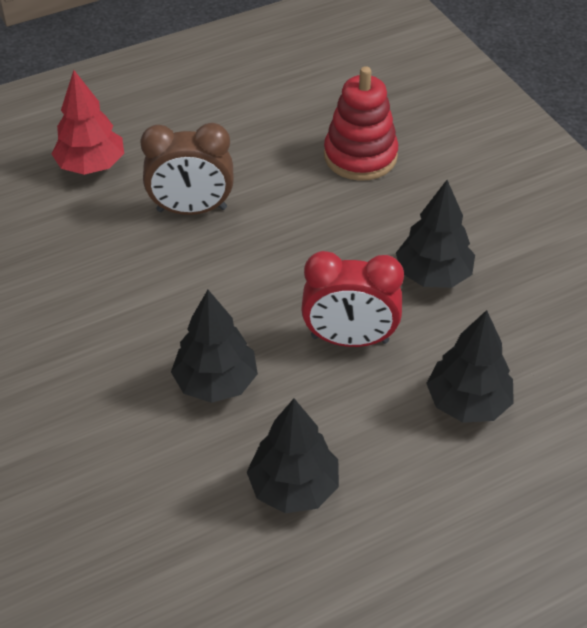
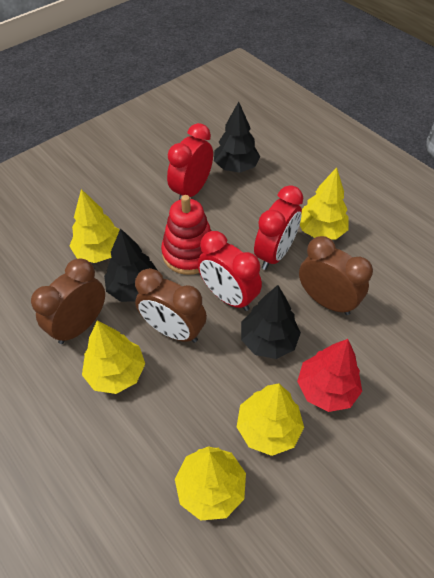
black tree: 4 -> 3
brown clock: 1 -> 3
red clock: 1 -> 3
yellow tree: 0 -> 5

